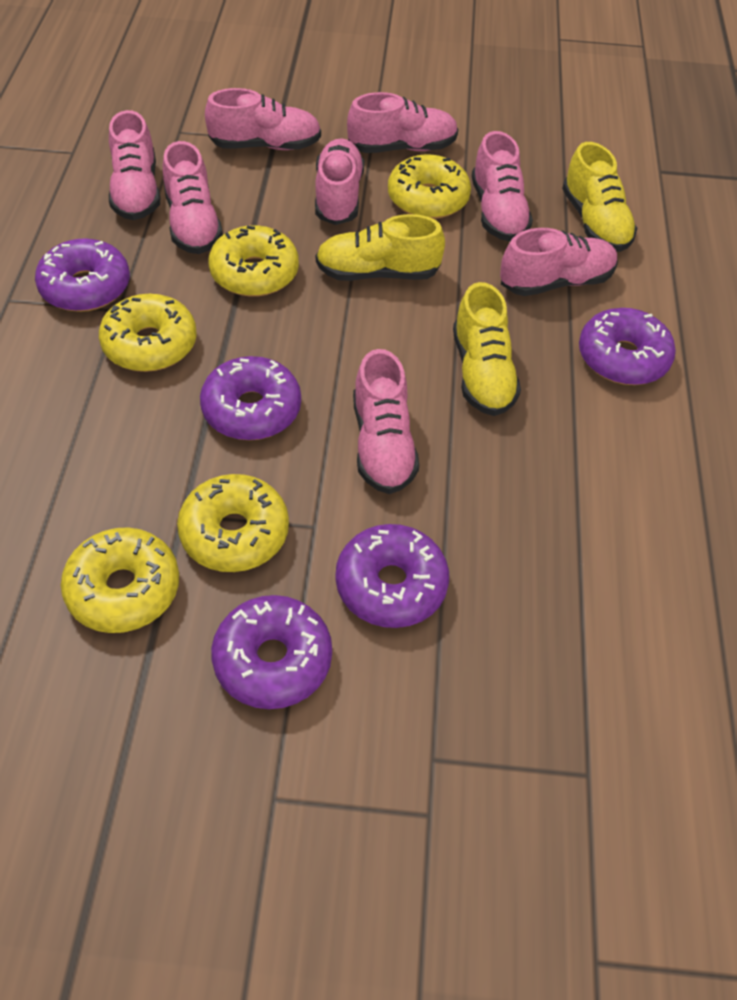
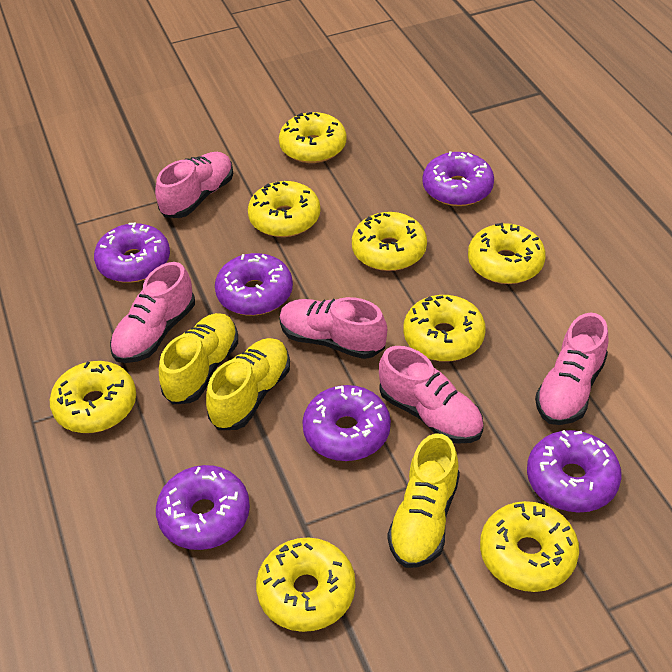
pink shoe: 8 -> 5
purple donut: 5 -> 6
yellow donut: 5 -> 8

